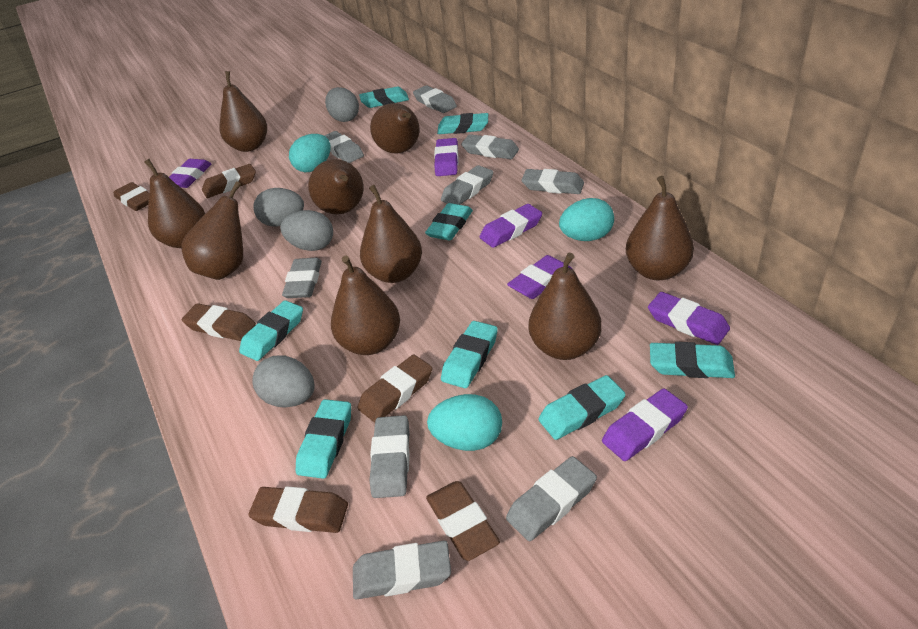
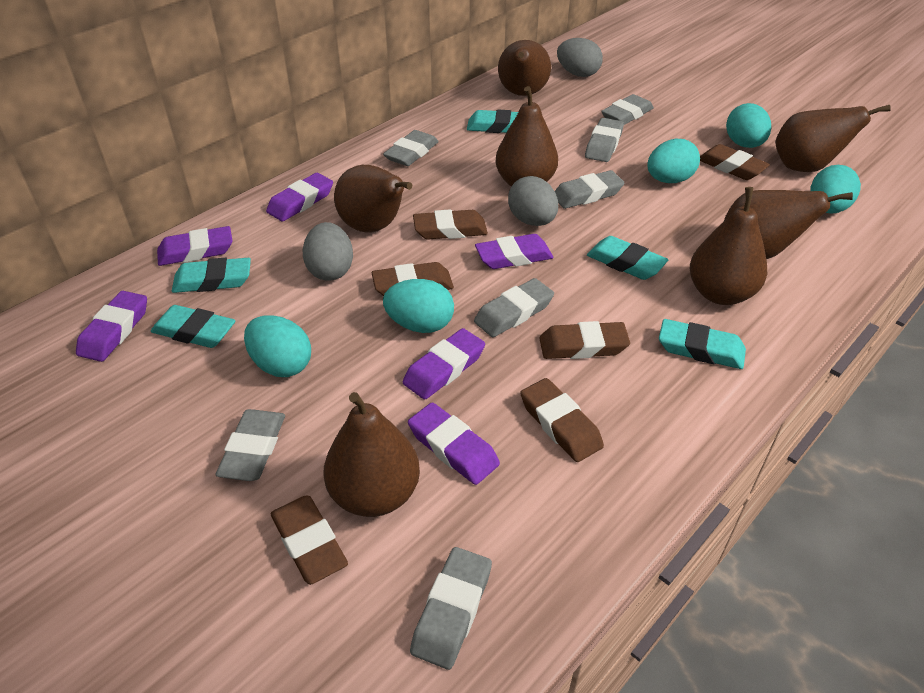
brown pear: 9 -> 7
grey egg: 4 -> 3
grey eraser: 9 -> 7
turquoise egg: 3 -> 5
turquoise eraser: 8 -> 5

